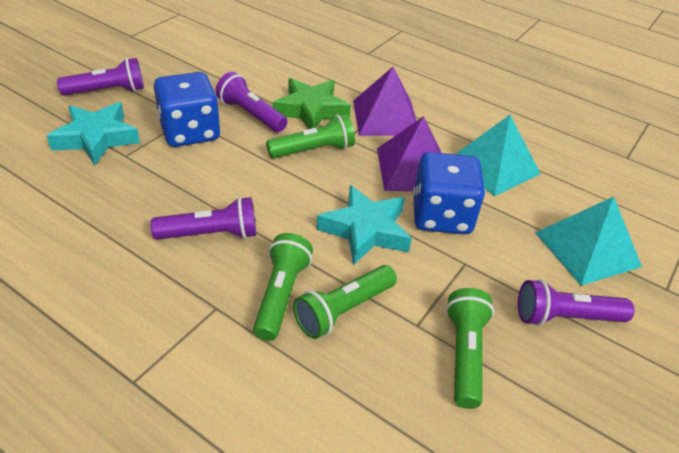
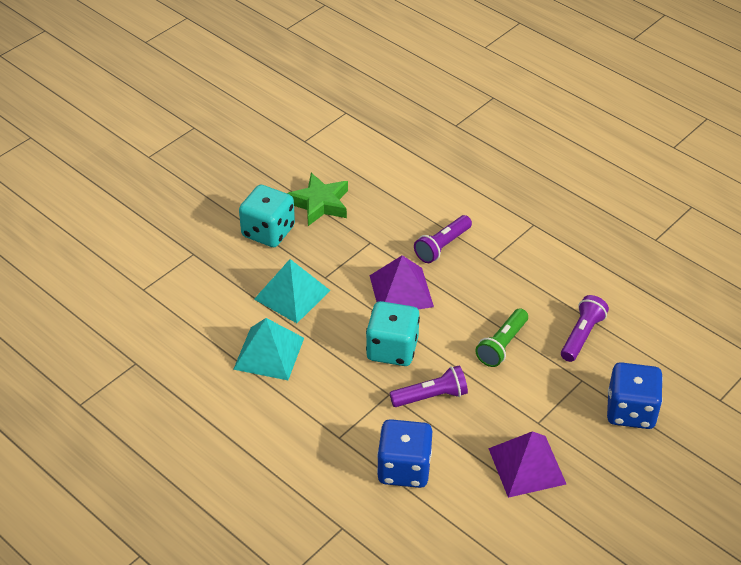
green flashlight: 4 -> 1
purple flashlight: 4 -> 3
turquoise dice: 0 -> 2
turquoise star: 2 -> 0

